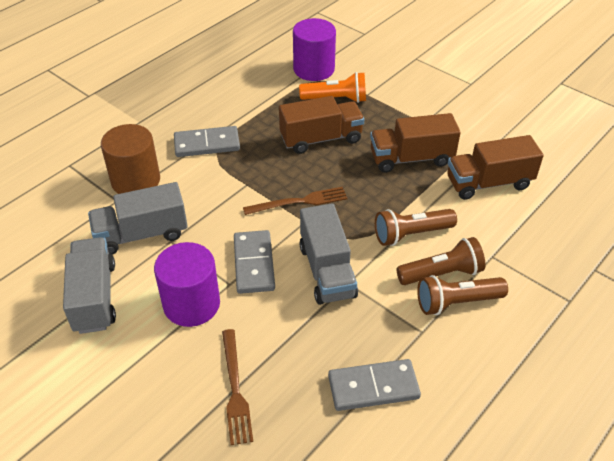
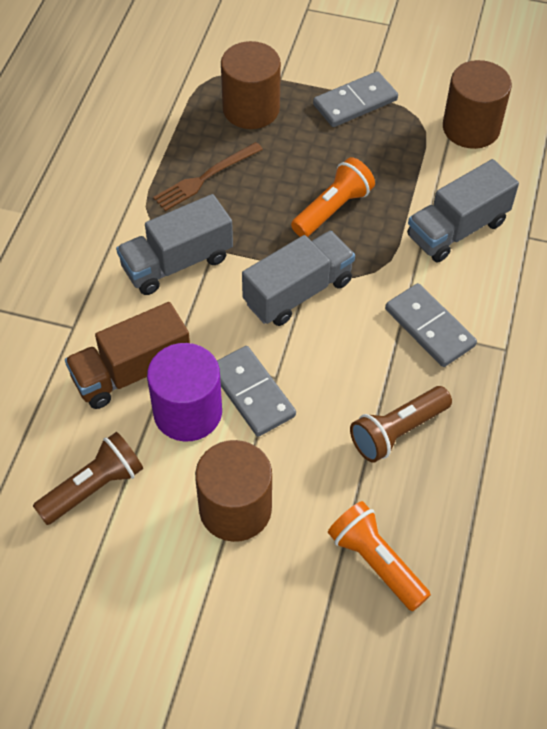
brown cylinder: 1 -> 3
brown flashlight: 3 -> 2
brown fork: 2 -> 1
brown truck: 3 -> 1
orange flashlight: 1 -> 2
purple cylinder: 2 -> 1

